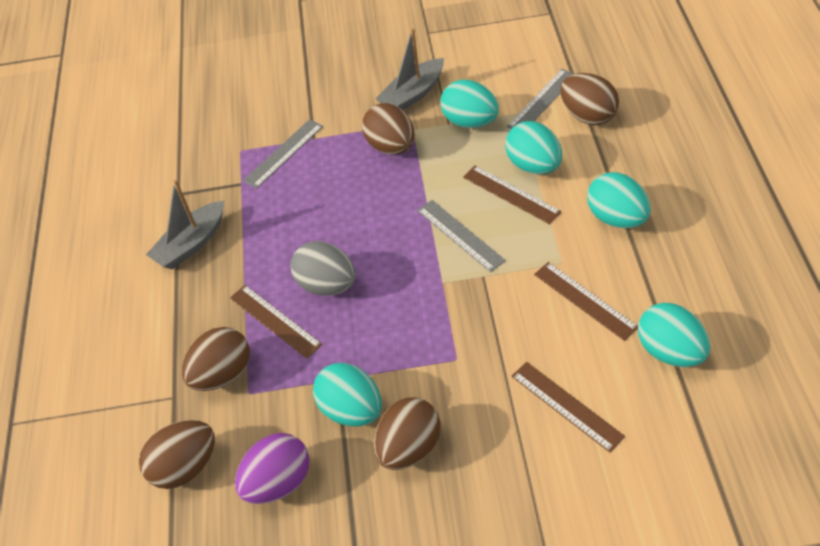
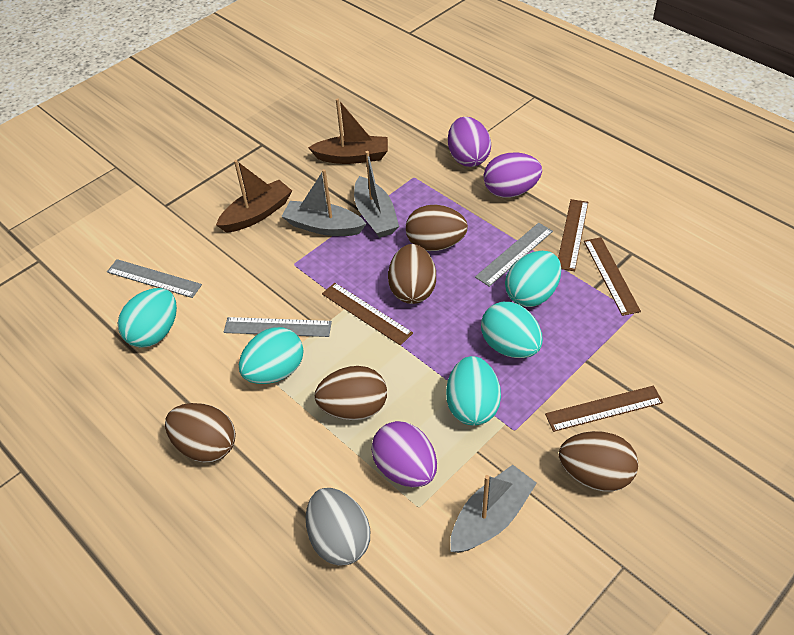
brown boat: 0 -> 2
grey boat: 2 -> 3
purple egg: 1 -> 3

